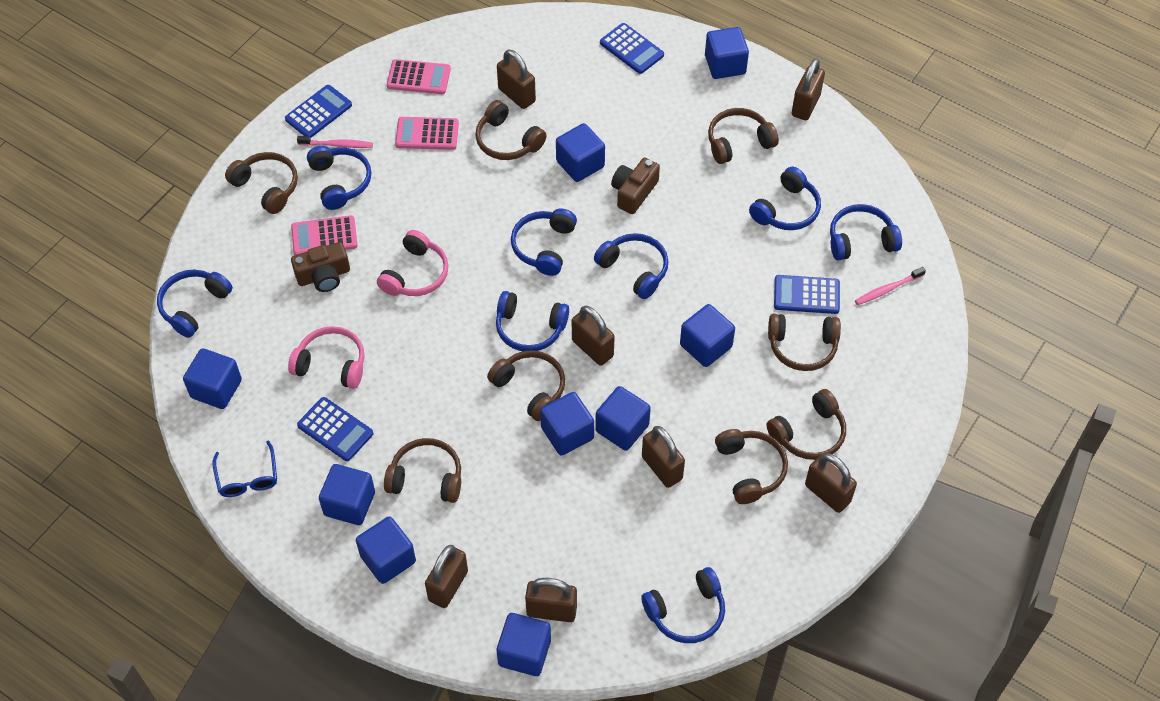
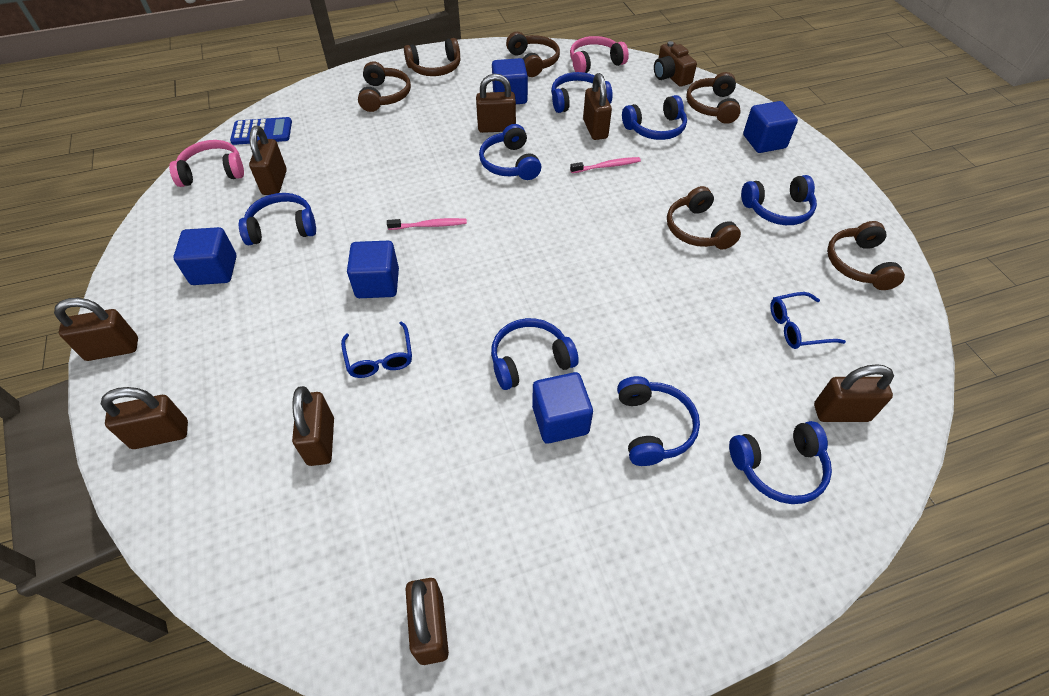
blue calculator: 4 -> 1
blue cube: 9 -> 5
blue glasses: 1 -> 2
brown camera: 2 -> 1
brown headphones: 8 -> 6
brown padlock: 7 -> 8
pink calculator: 3 -> 0

